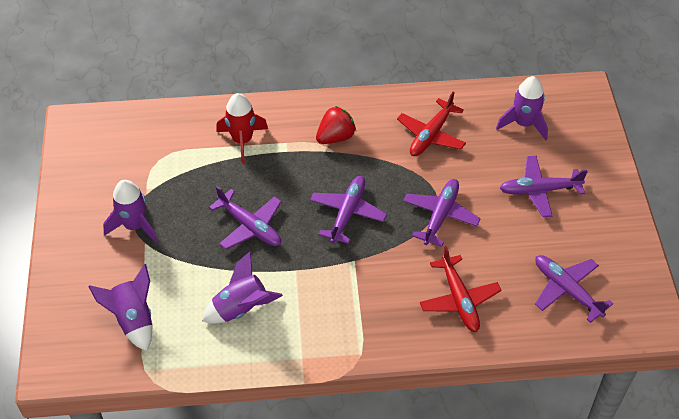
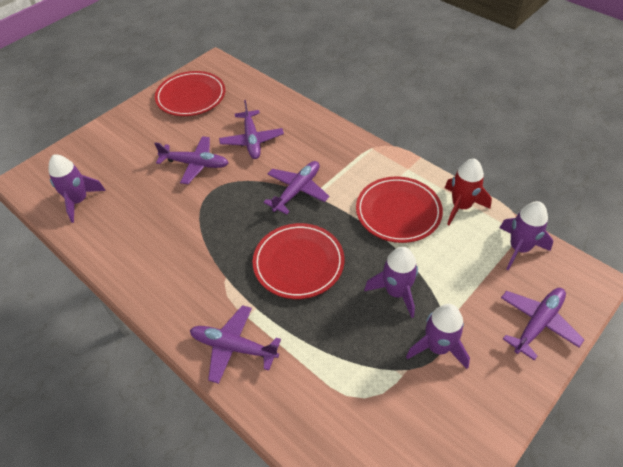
red plane: 2 -> 0
red plate: 0 -> 3
red strawberry: 1 -> 0

